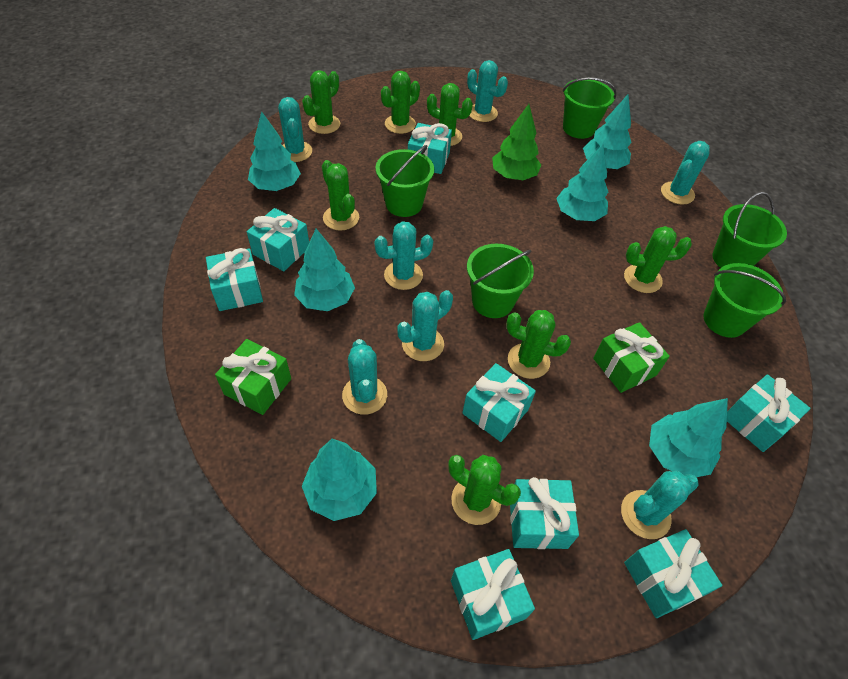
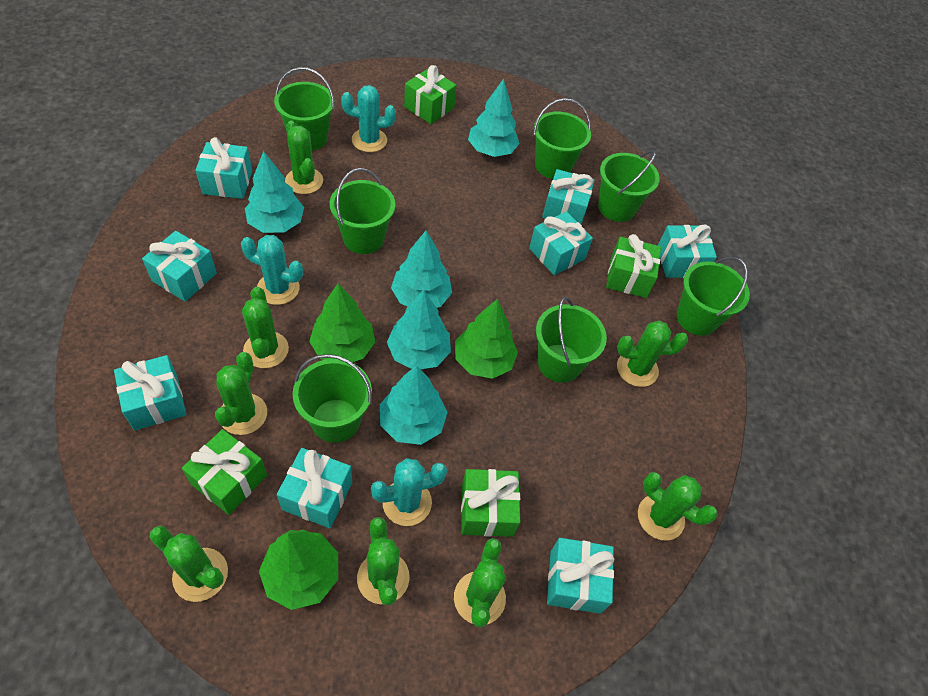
green bucket: 5 -> 7
green cactus: 7 -> 8
green gift: 2 -> 4
green tree: 1 -> 3
turquoise cactus: 7 -> 3
turquoise tree: 6 -> 5

